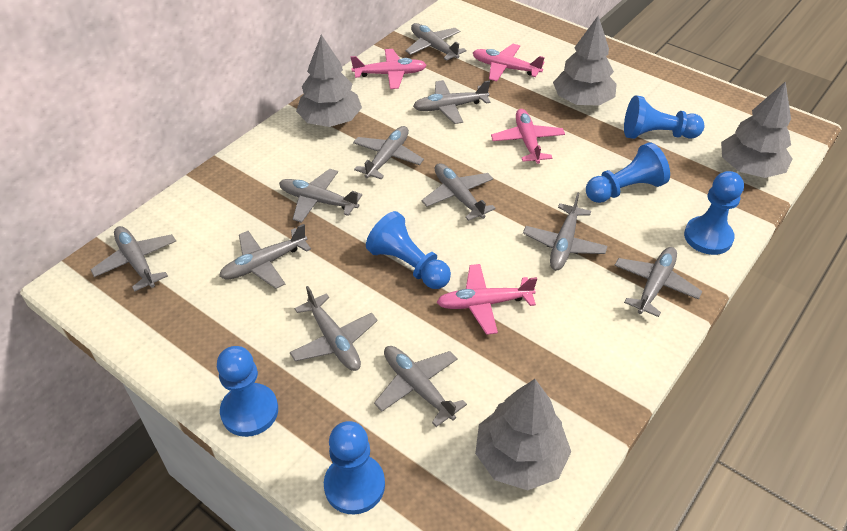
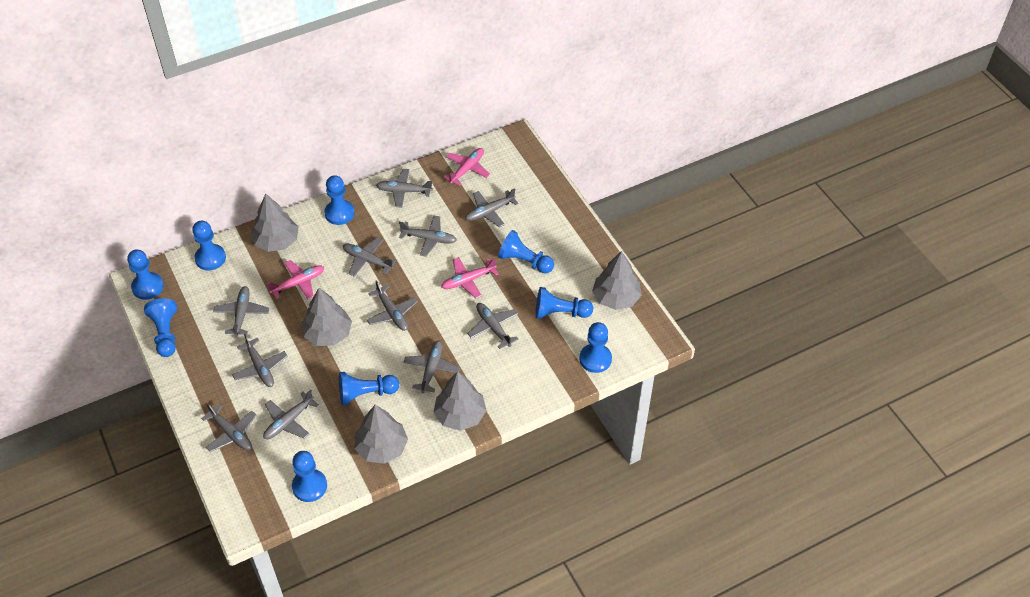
blue pawn: 6 -> 9
grey tree: 4 -> 5
pink plane: 4 -> 3

